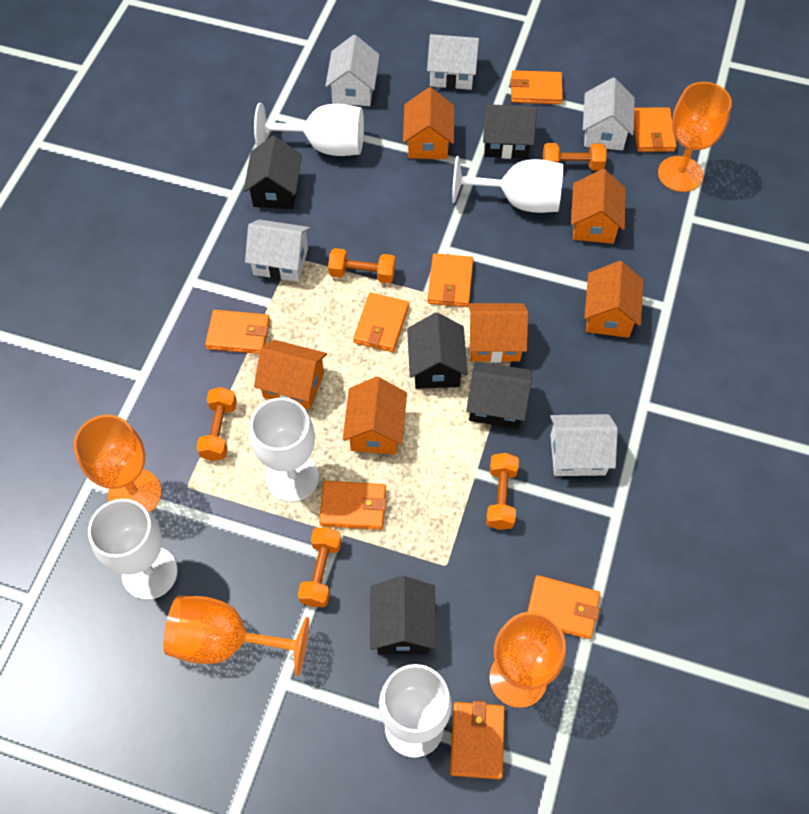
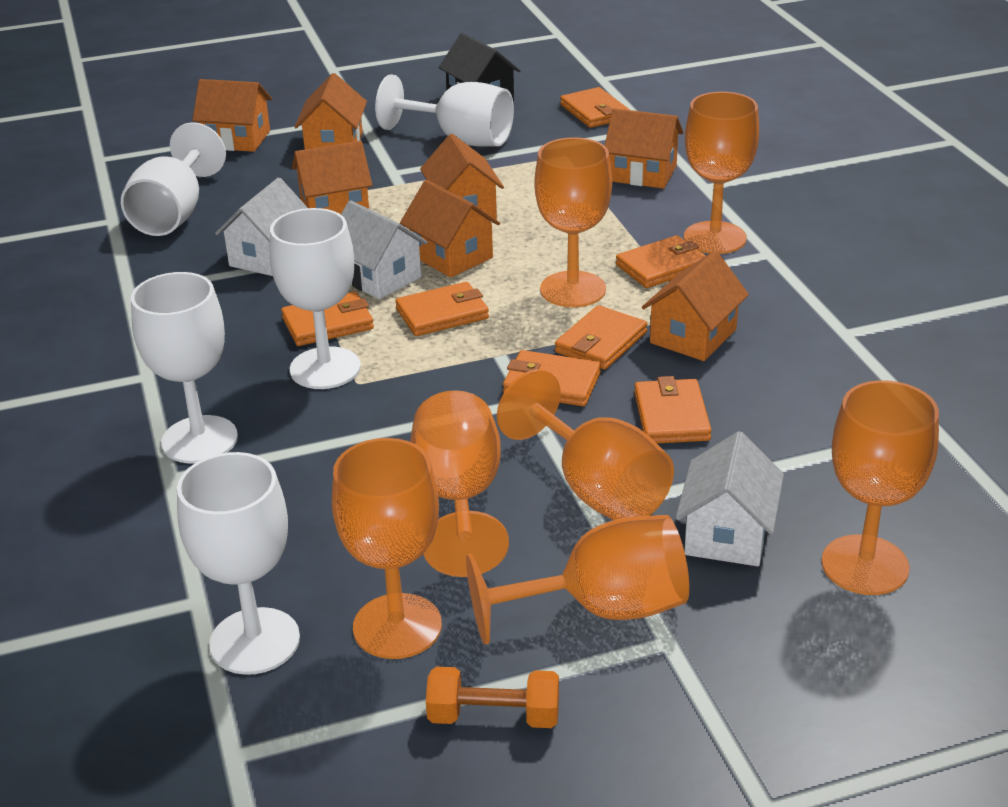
black house: 5 -> 1
orange dumbbell: 5 -> 1
orange goblet: 4 -> 7
orange house: 6 -> 7
orange wallet: 8 -> 7
white house: 5 -> 3

